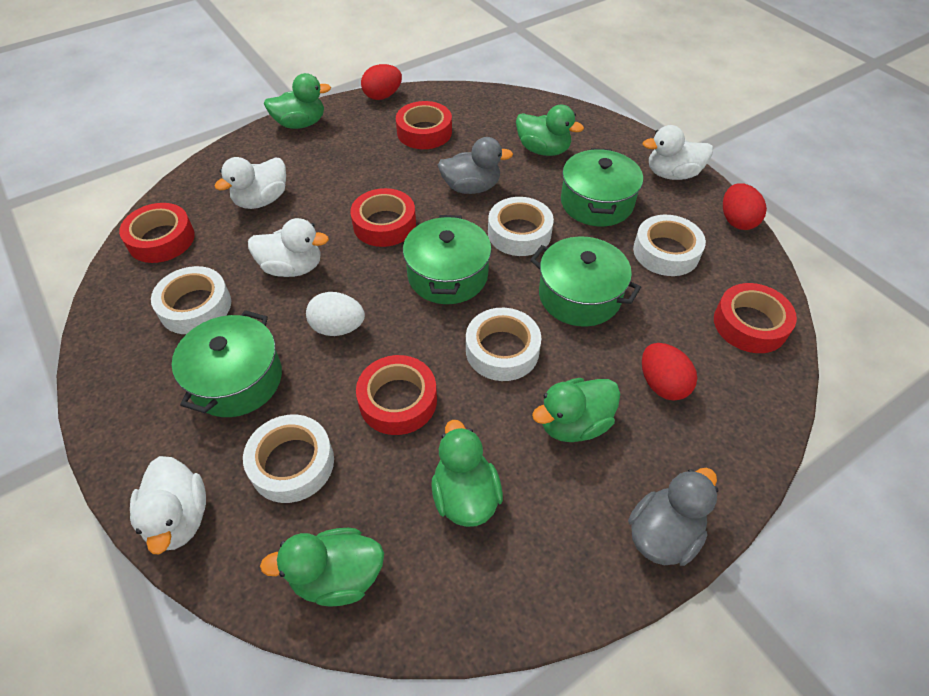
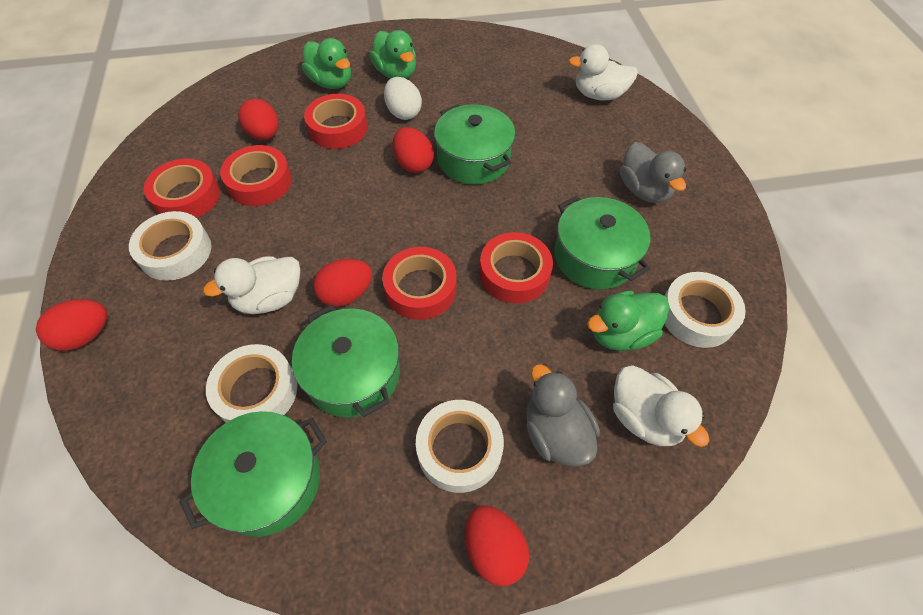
green duck: 5 -> 3
red egg: 3 -> 5
white duck: 4 -> 3
white tape: 5 -> 4

